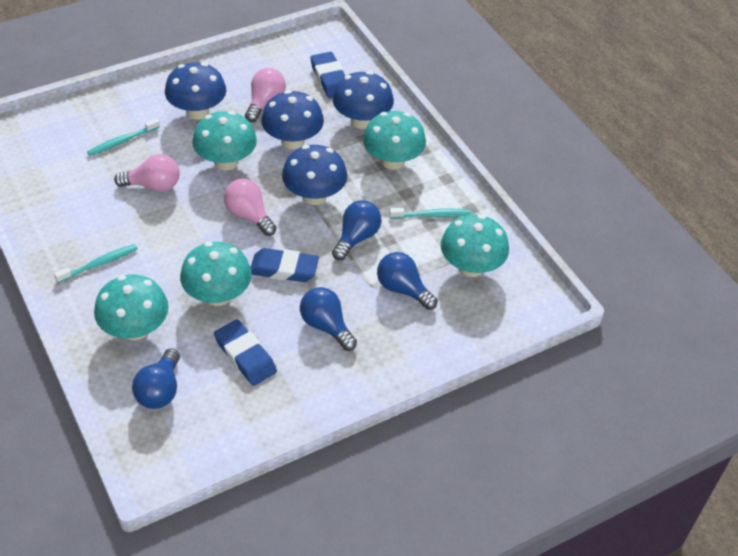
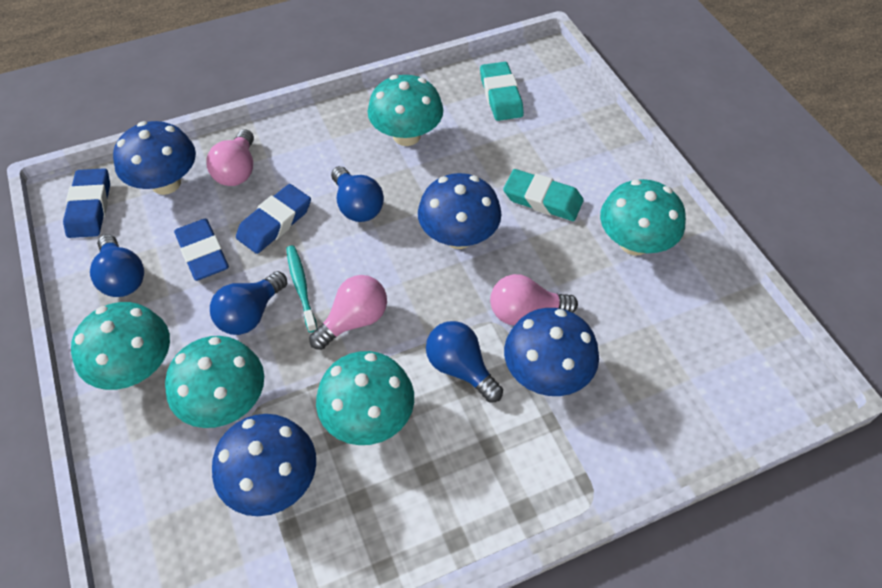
turquoise eraser: 0 -> 2
turquoise toothbrush: 3 -> 1

